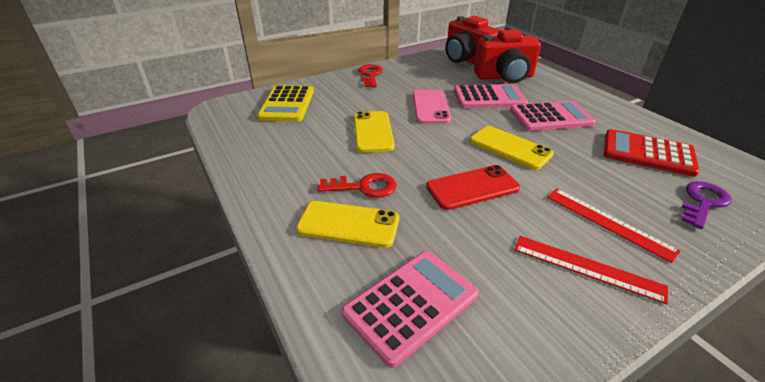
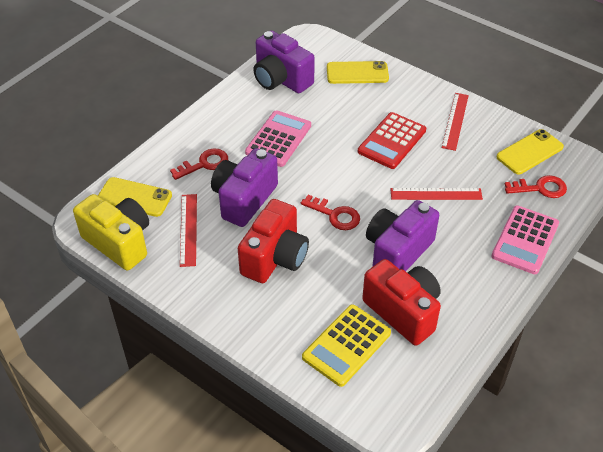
pink calculator: 3 -> 2
pink phone: 1 -> 0
purple camera: 0 -> 3
purple key: 1 -> 0
red key: 2 -> 3
red phone: 1 -> 0
red ruler: 2 -> 3
yellow camera: 0 -> 1

